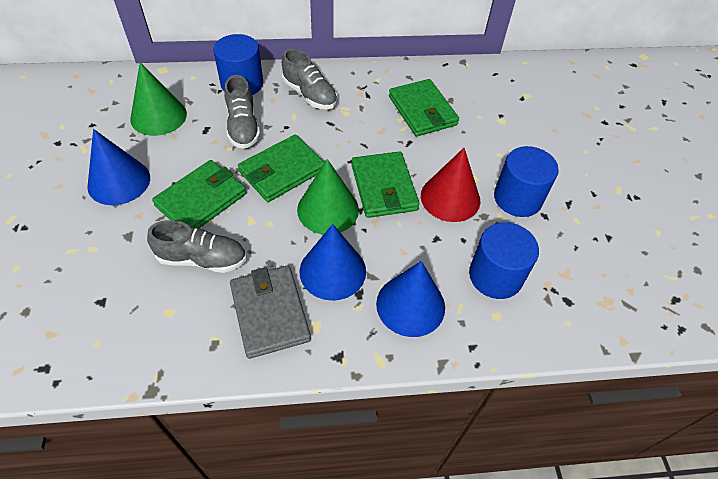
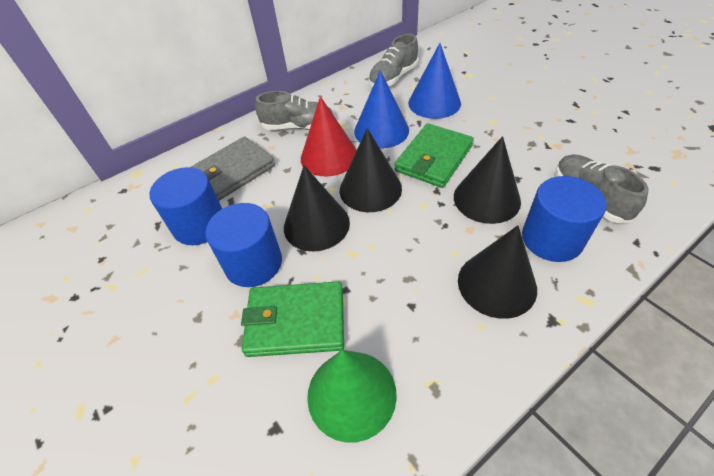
black cone: 0 -> 4
blue cone: 3 -> 2
green cone: 2 -> 1
green wallet: 4 -> 2

